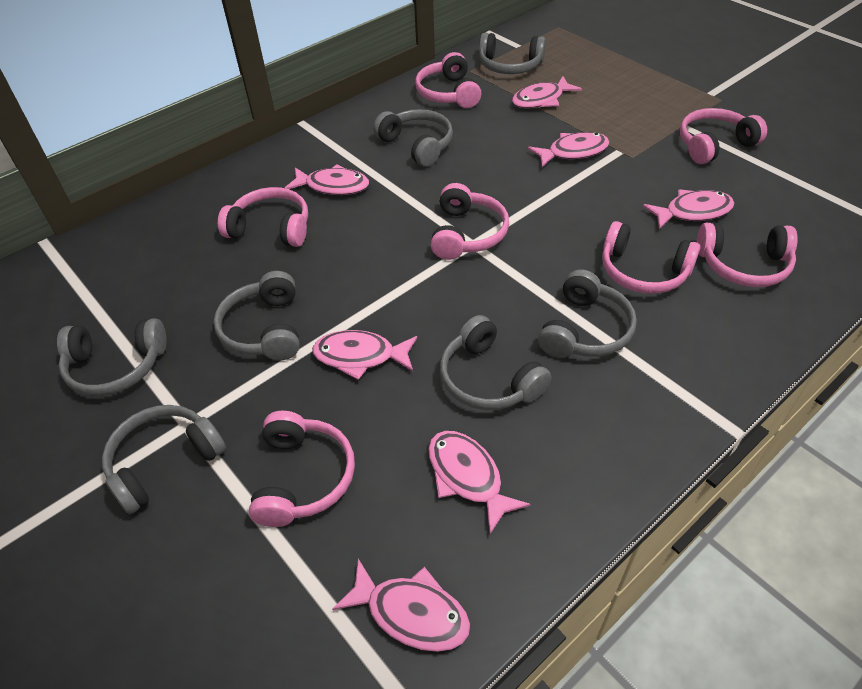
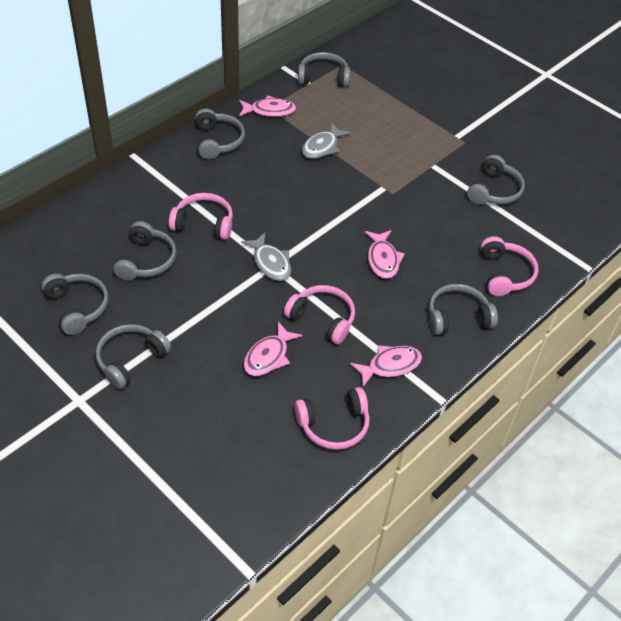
grey fish: 0 -> 2
pink fish: 7 -> 4
pink headphones: 7 -> 4

